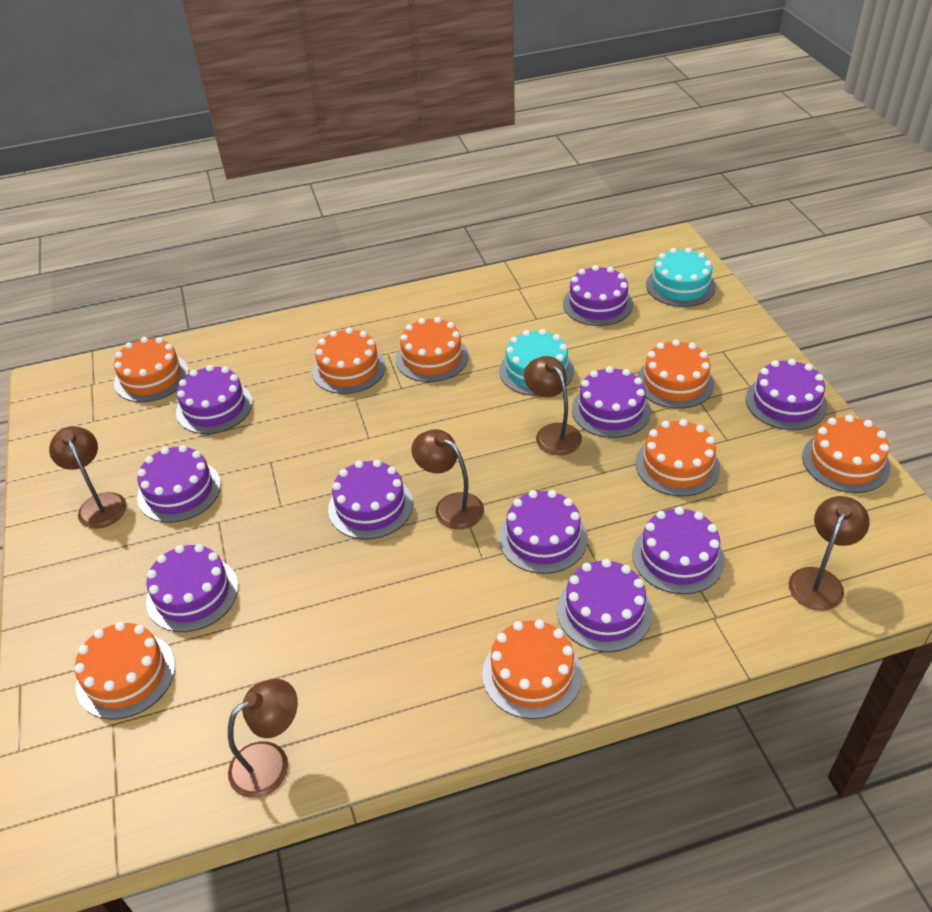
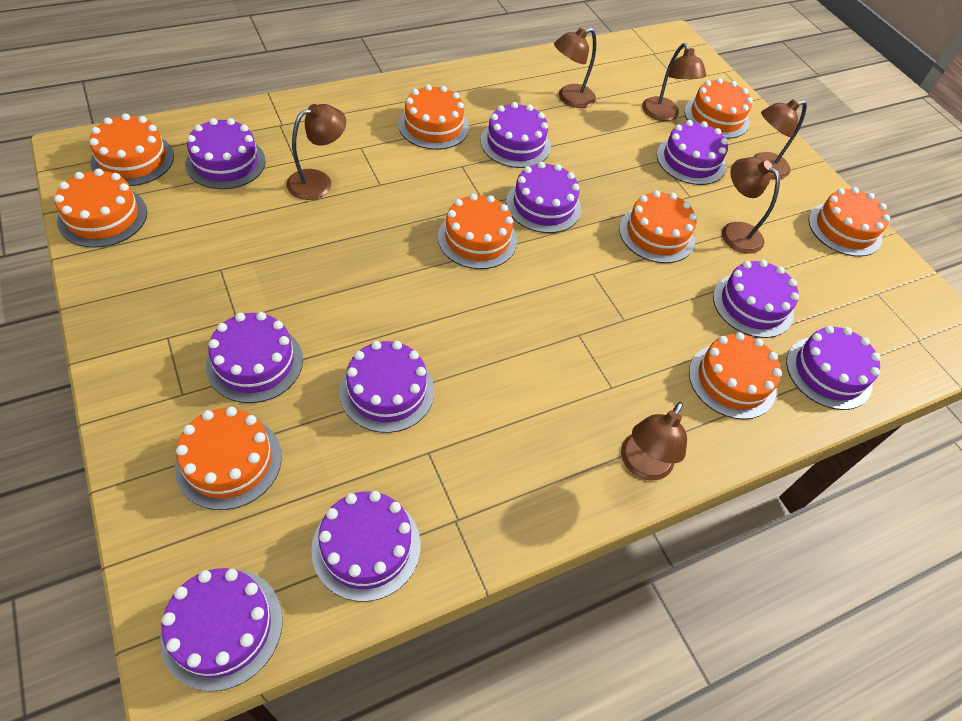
brown lamp: 5 -> 6
orange cake: 8 -> 9
turquoise cake: 2 -> 0

